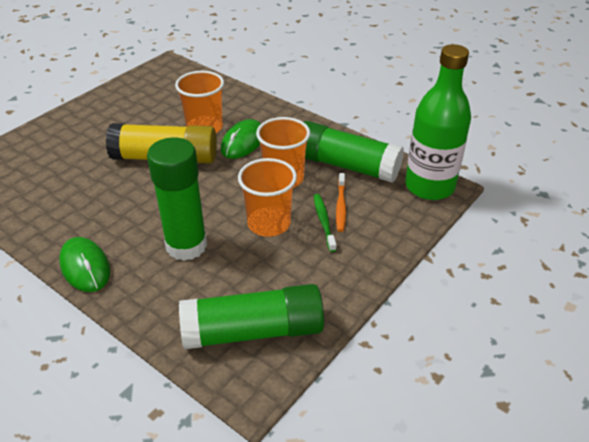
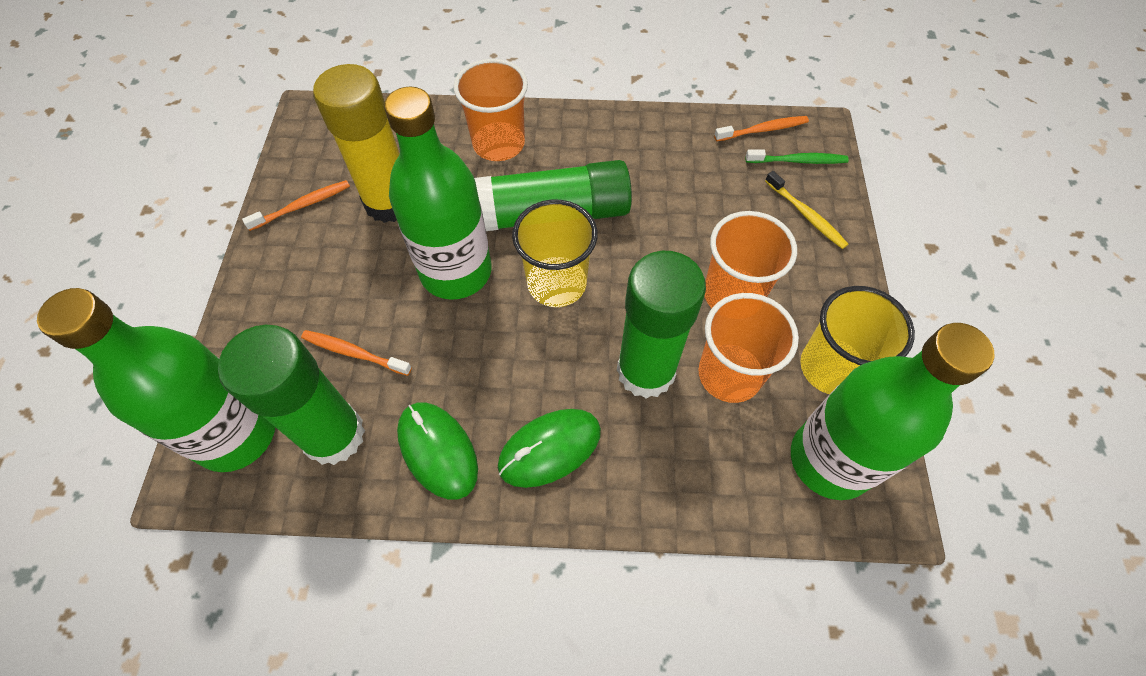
green bottle: 1 -> 3
orange toothbrush: 1 -> 3
yellow cup: 0 -> 2
yellow toothbrush: 0 -> 1

